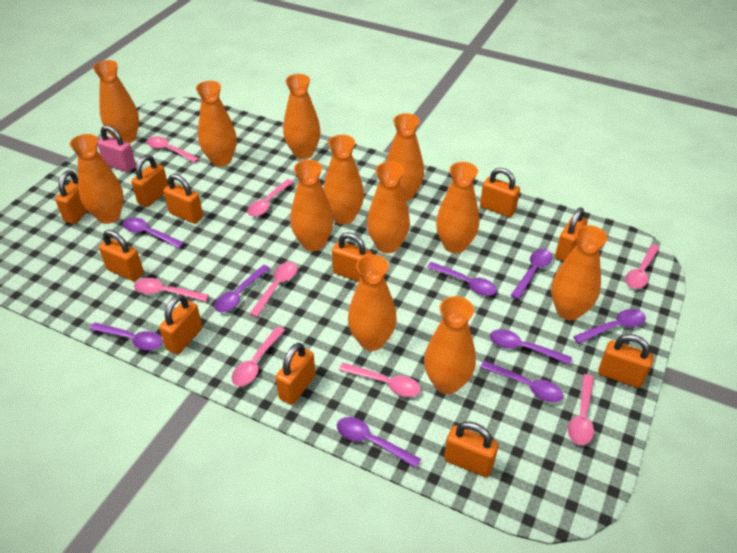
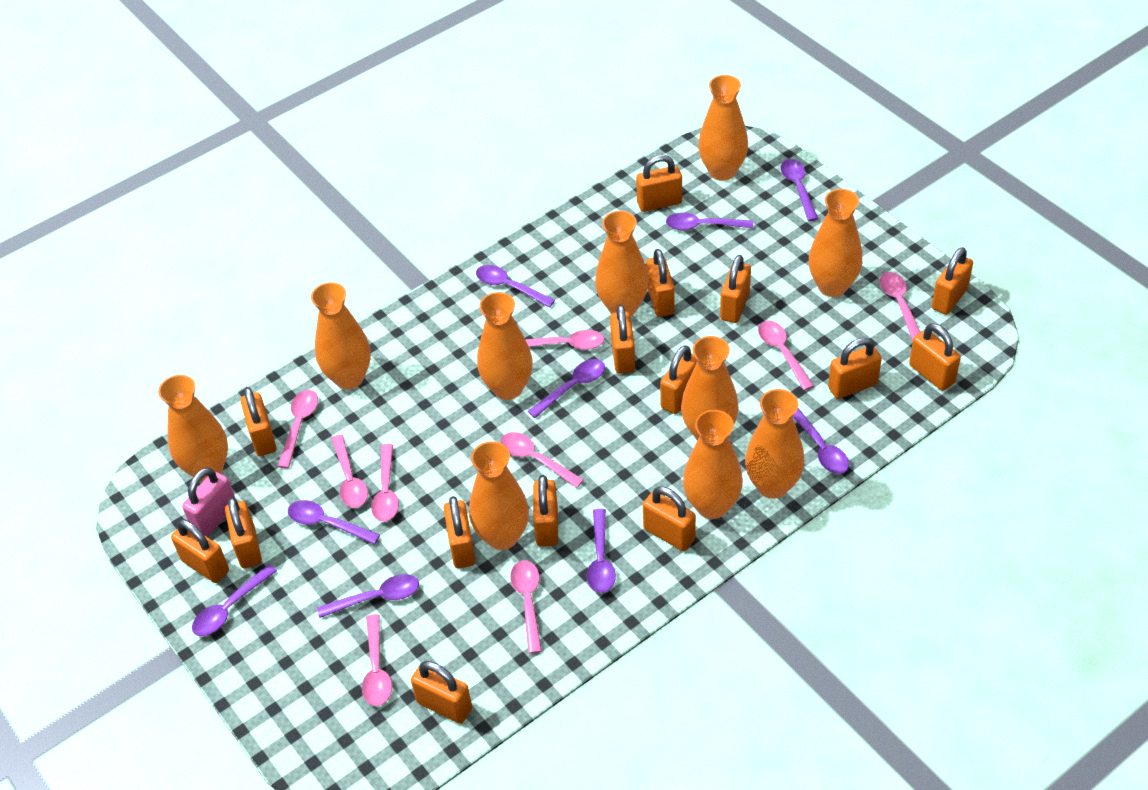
orange padlock: 11 -> 15
orange vase: 12 -> 10
pink spoon: 8 -> 9

